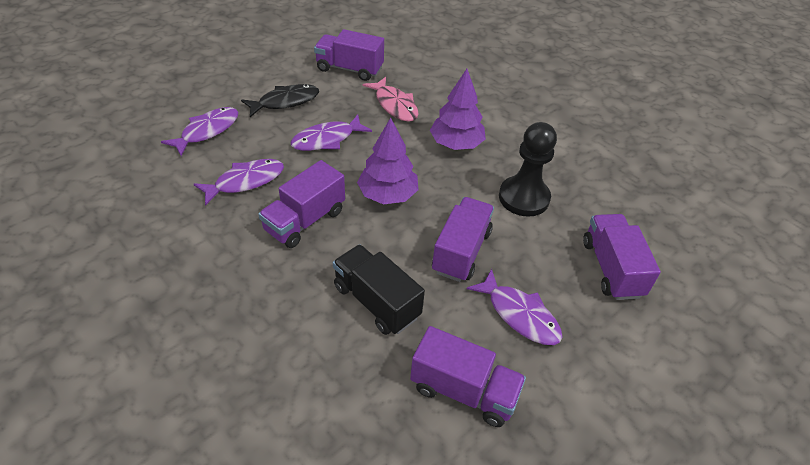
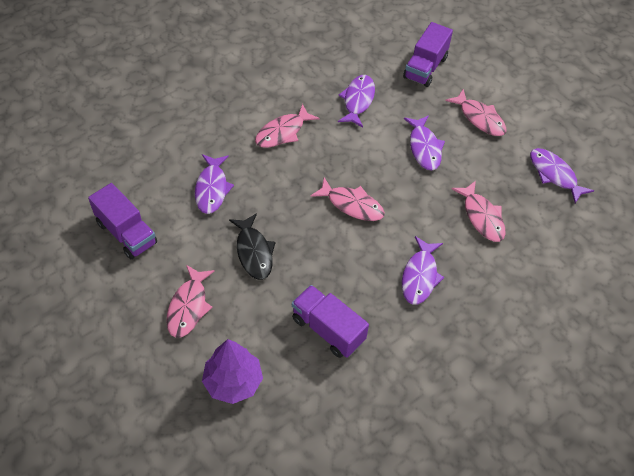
black pawn: 1 -> 0
black truck: 1 -> 0
pink fish: 1 -> 5
purple fish: 4 -> 5
purple tree: 2 -> 1
purple truck: 5 -> 3

